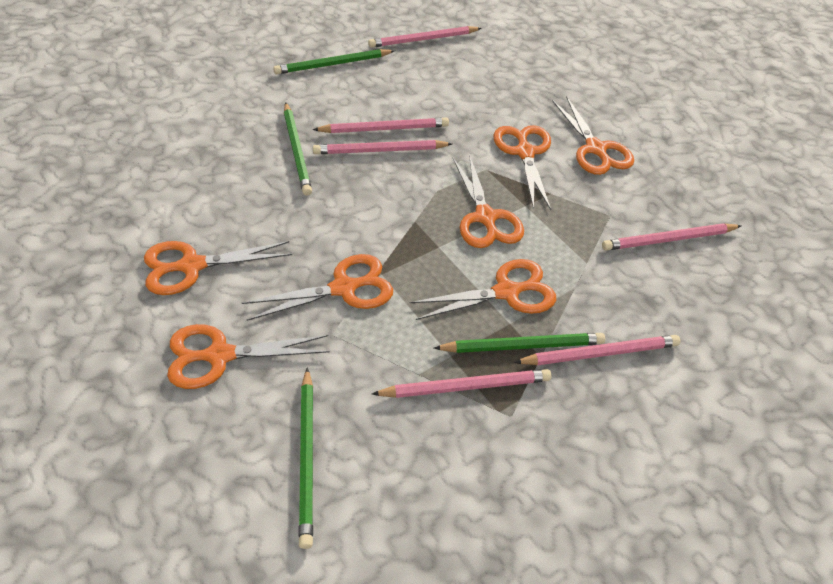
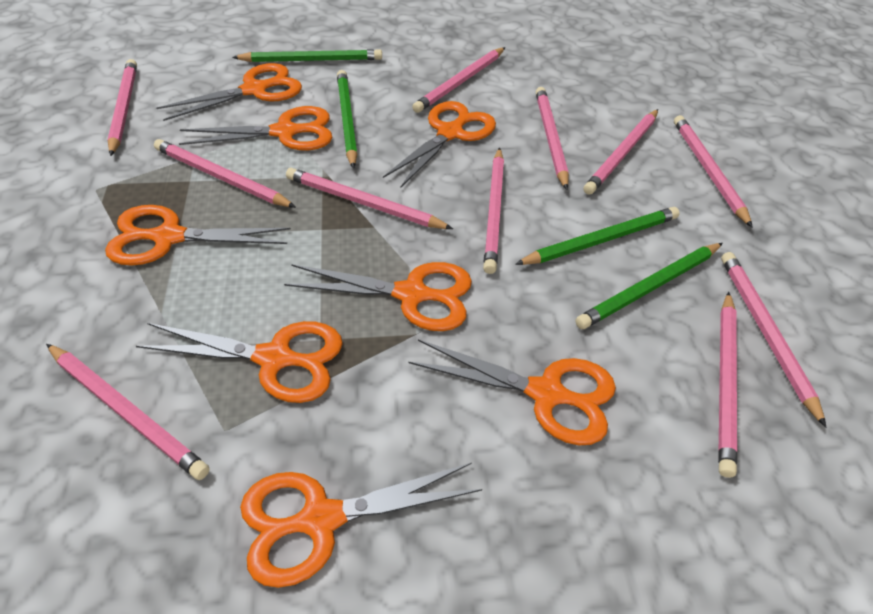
orange scissors: 7 -> 8
pink pencil: 6 -> 11

